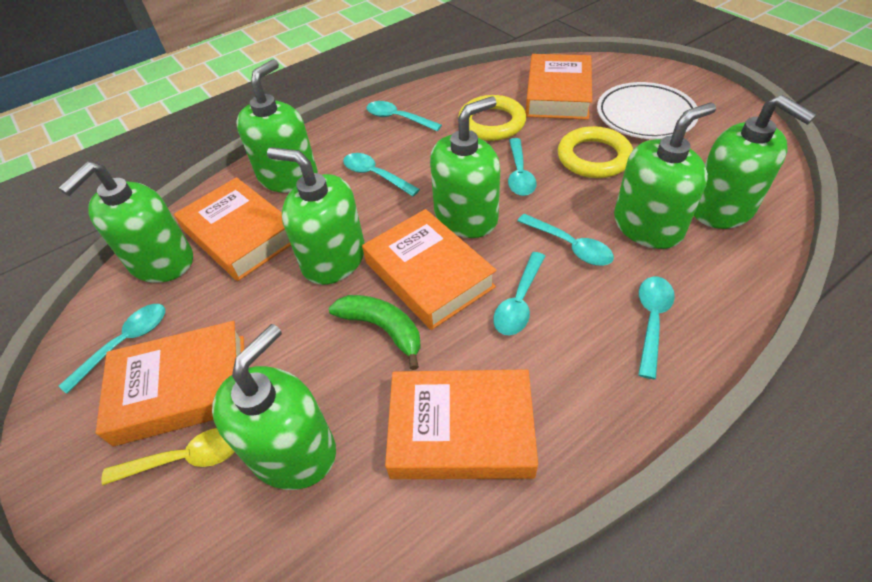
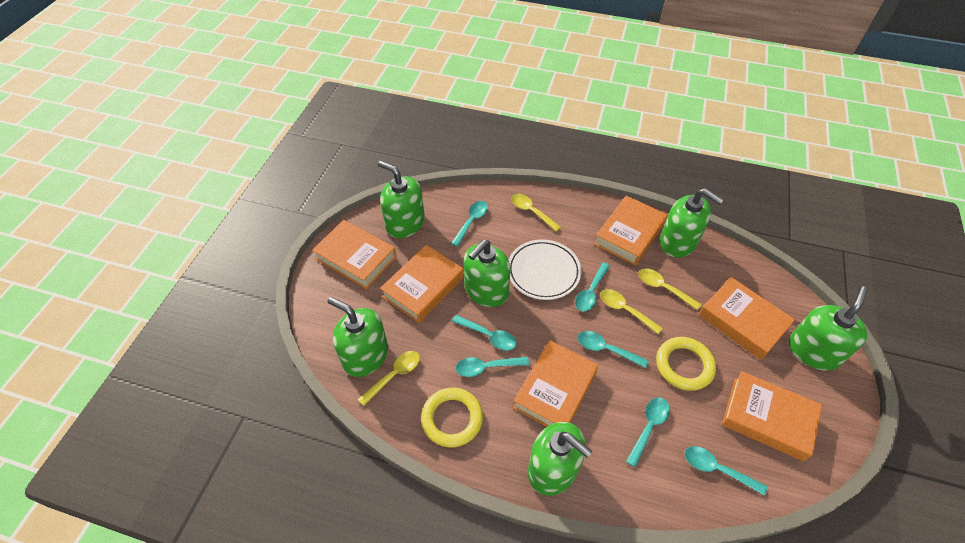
green banana: 1 -> 0
green soap dispenser: 7 -> 6
orange book: 5 -> 6
yellow spoon: 1 -> 4

